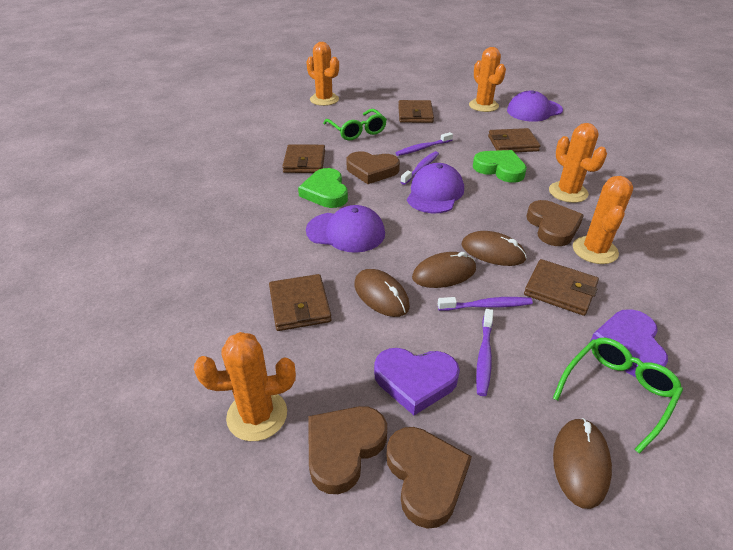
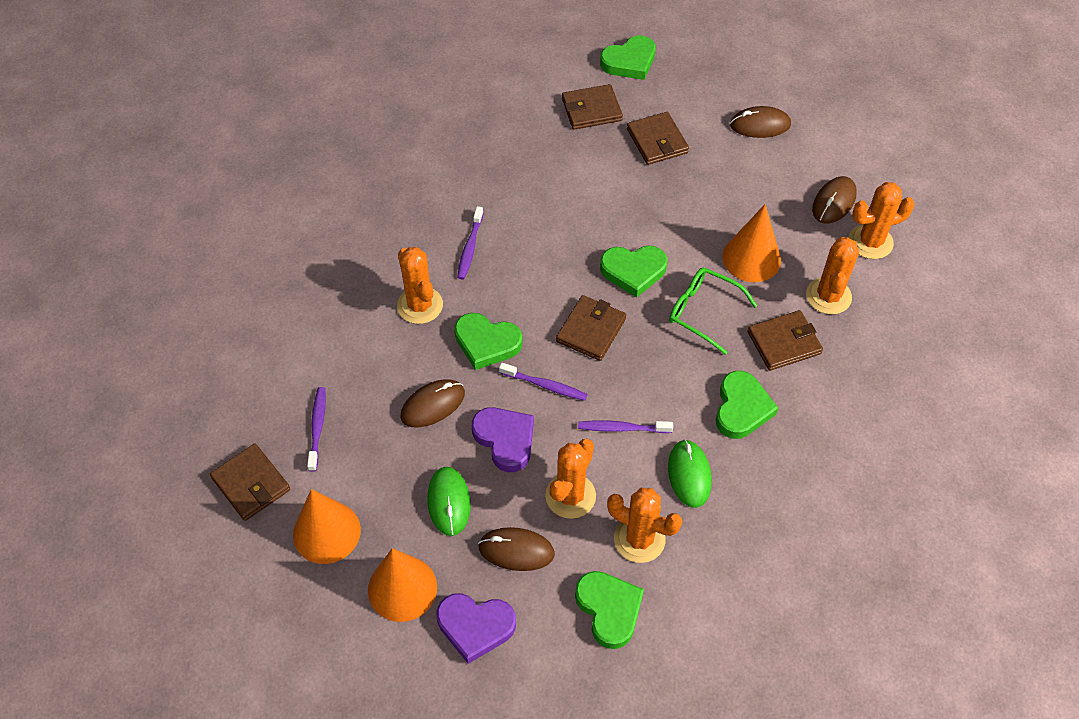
brown heart: 4 -> 0
green glasses: 2 -> 1
green heart: 2 -> 5
green mouse: 0 -> 2
orange cone: 0 -> 3
purple cap: 3 -> 0

